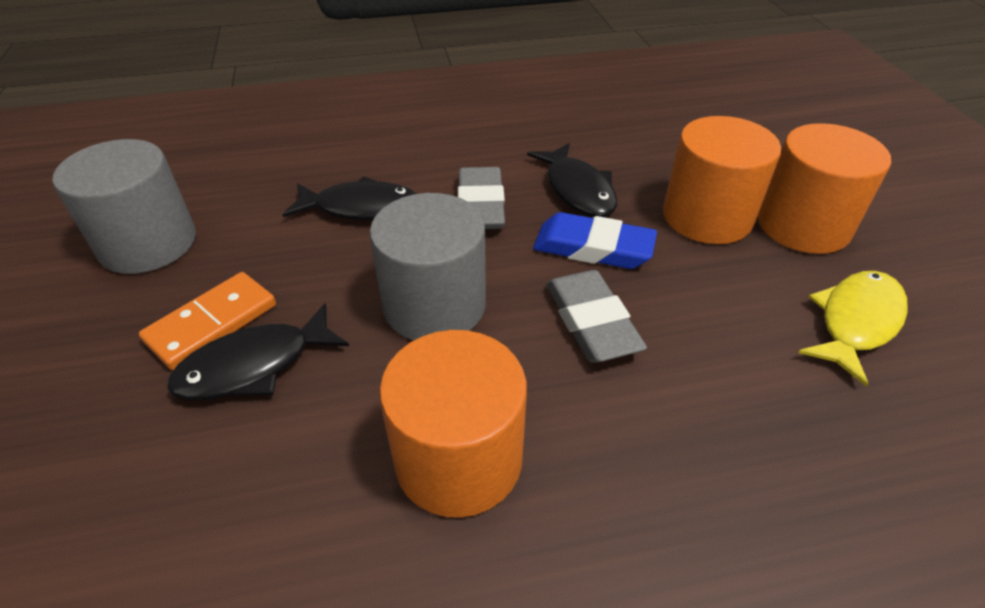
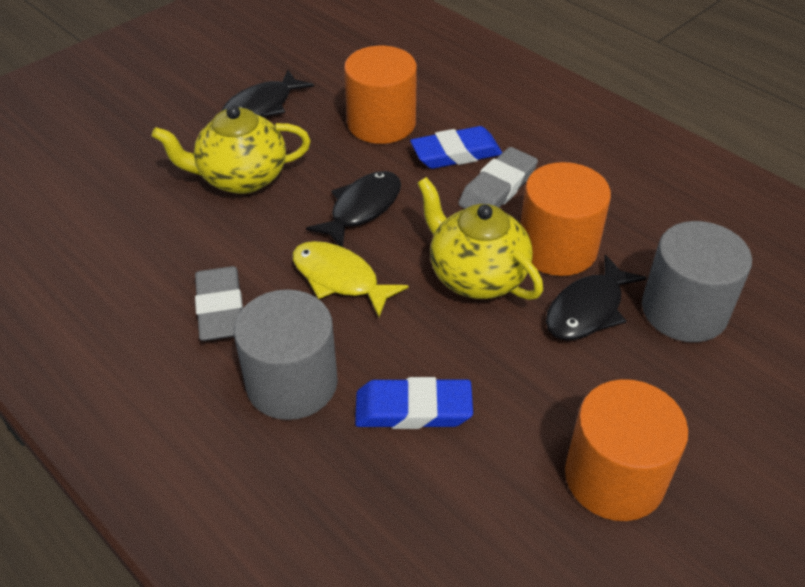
blue eraser: 1 -> 2
orange domino: 1 -> 0
yellow teapot: 0 -> 2

